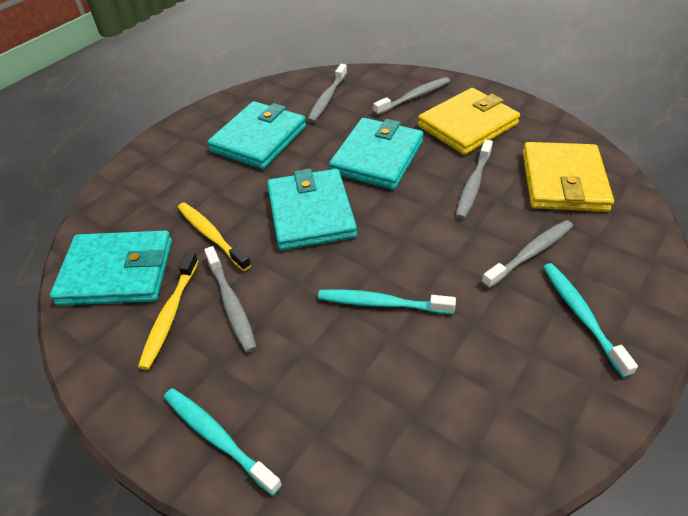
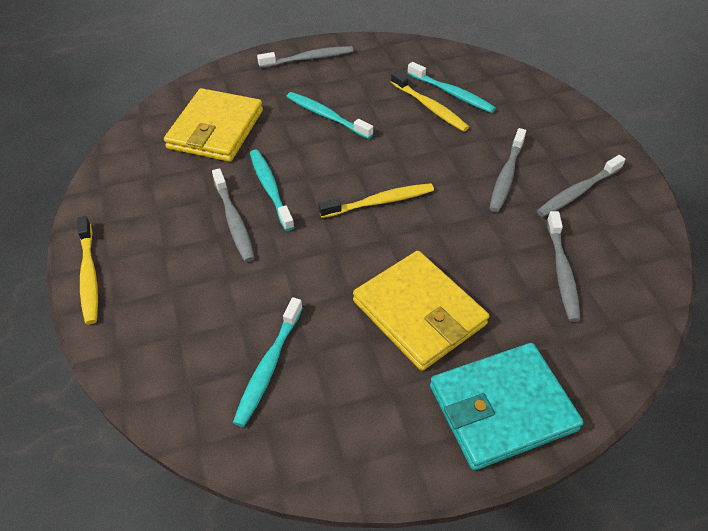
turquoise toothbrush: 3 -> 4
turquoise wallet: 4 -> 1
yellow toothbrush: 2 -> 3

